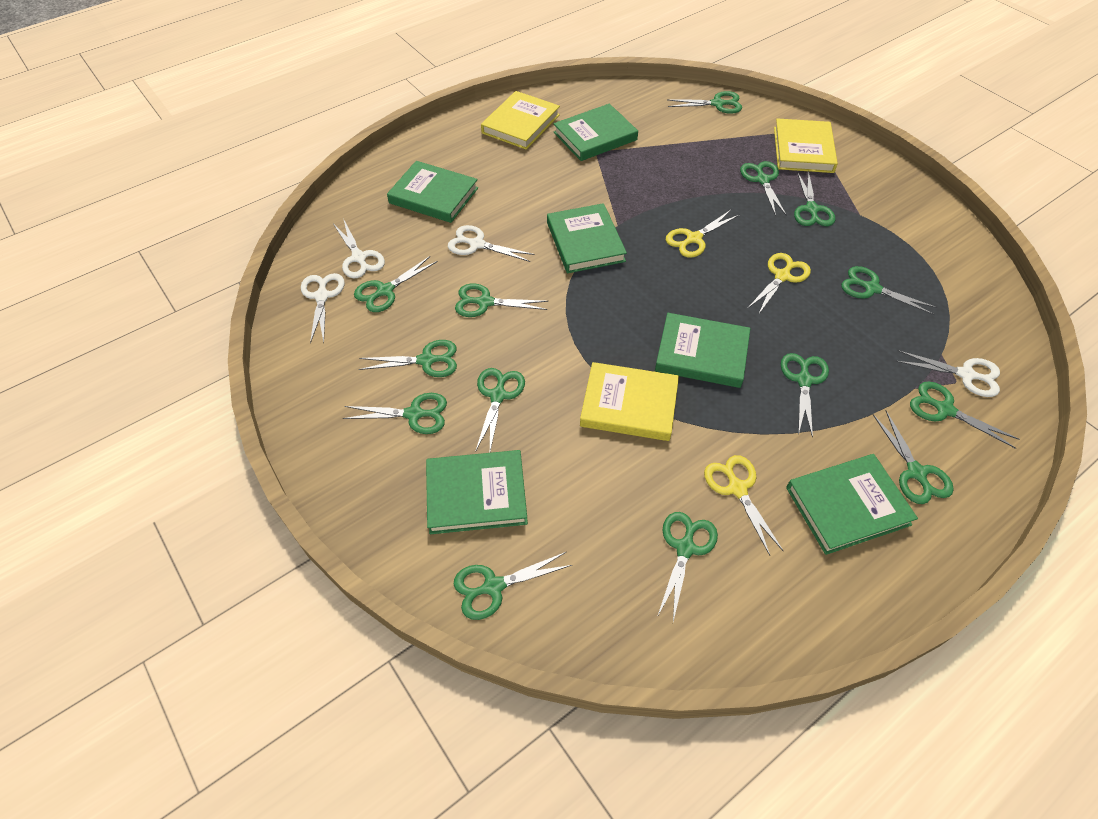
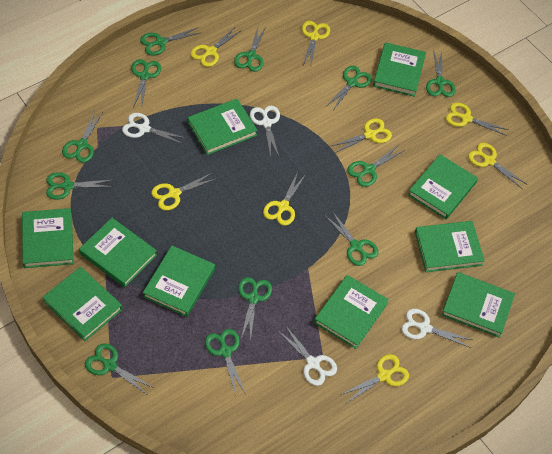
green book: 6 -> 10
green scissors: 14 -> 12
yellow book: 3 -> 0
yellow scissors: 3 -> 8

